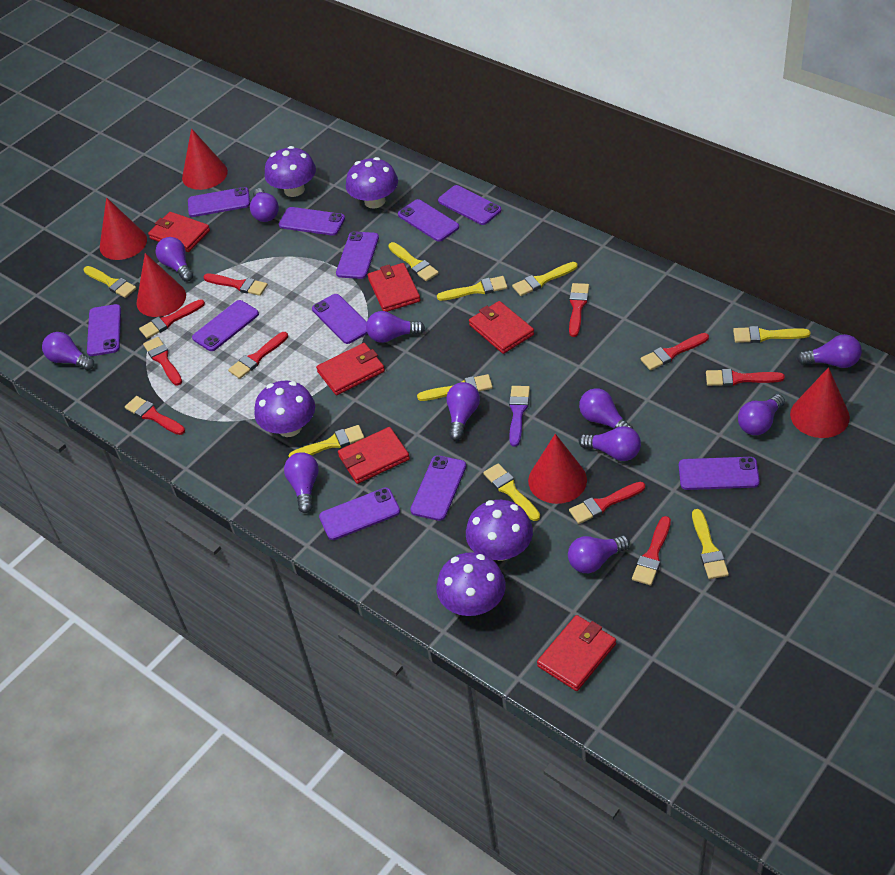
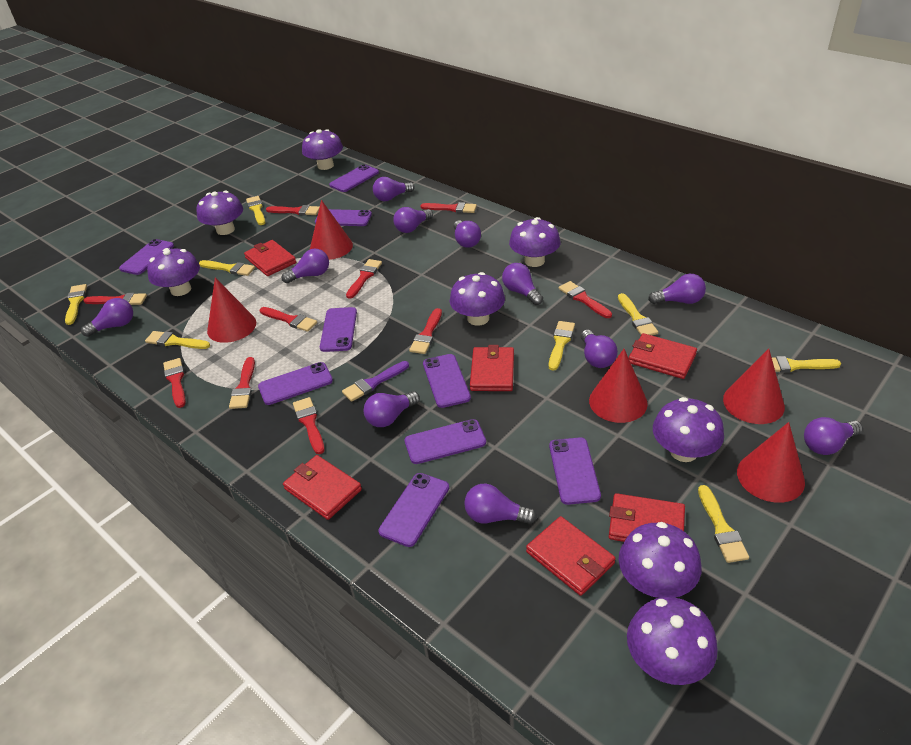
purple mushroom: 5 -> 8
purple phone: 11 -> 9
yellow brush: 9 -> 8

